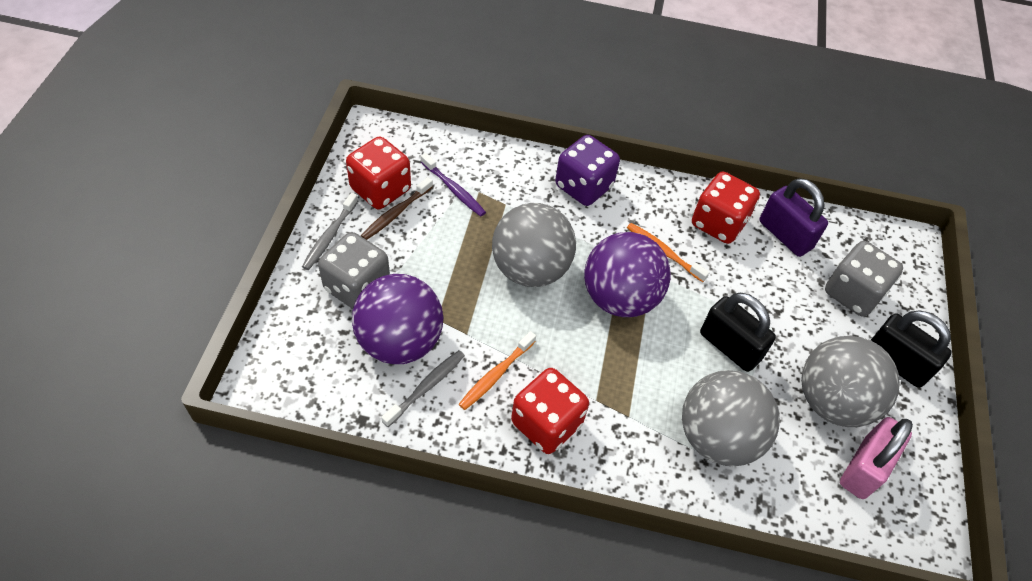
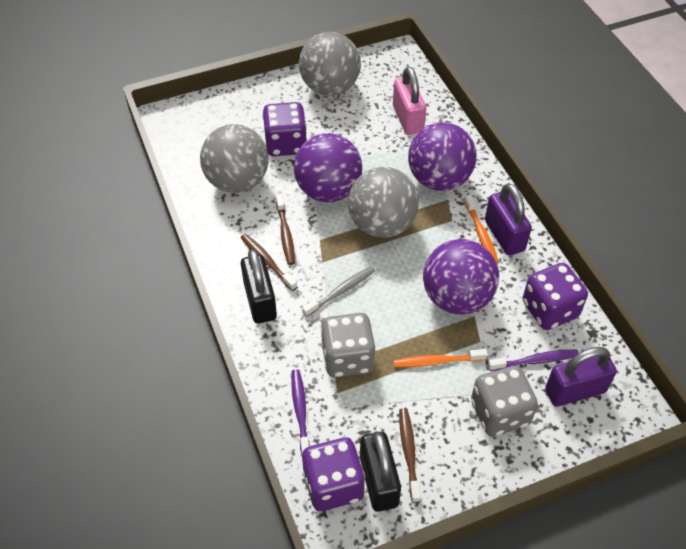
brown toothbrush: 1 -> 3
grey toothbrush: 2 -> 1
purple ball: 2 -> 3
purple dice: 1 -> 3
purple padlock: 1 -> 2
purple toothbrush: 1 -> 2
red dice: 3 -> 0

